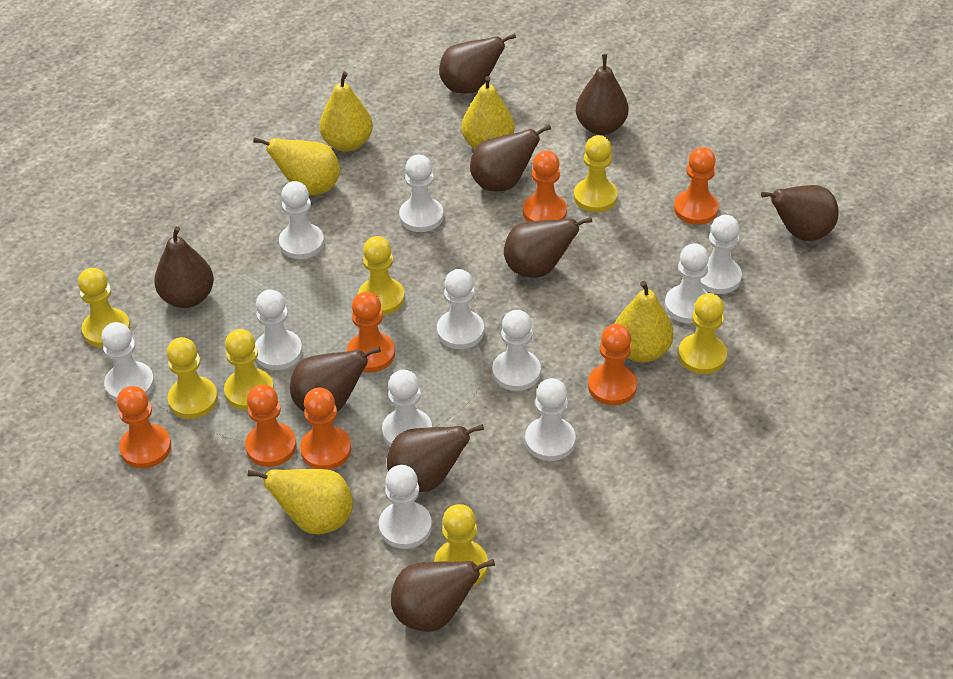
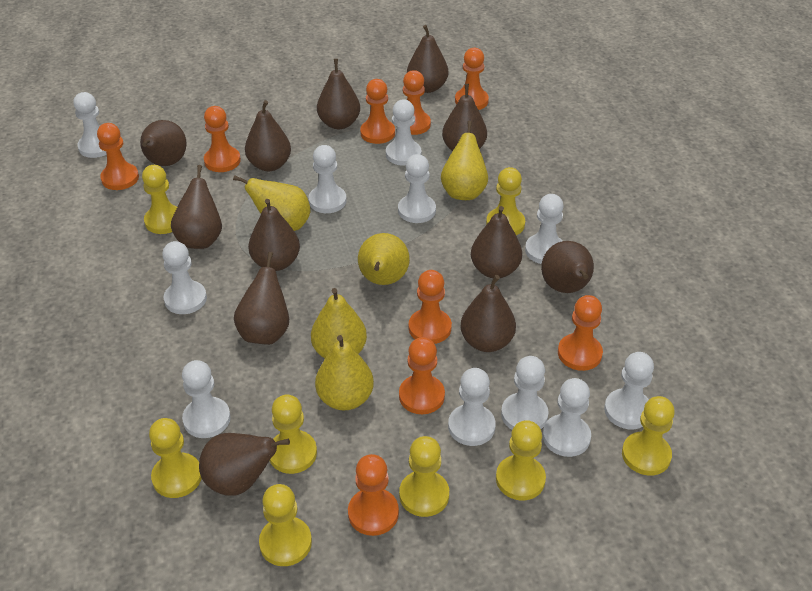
brown pear: 9 -> 12
orange pawn: 7 -> 9
yellow pawn: 7 -> 8

